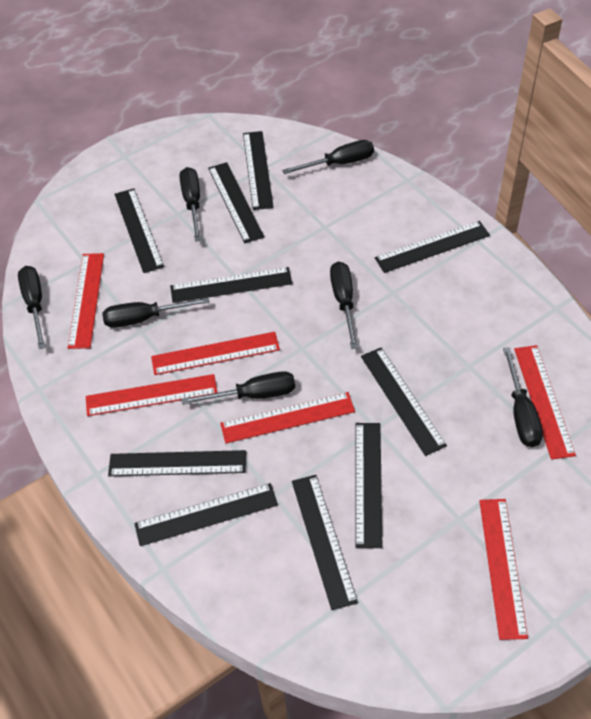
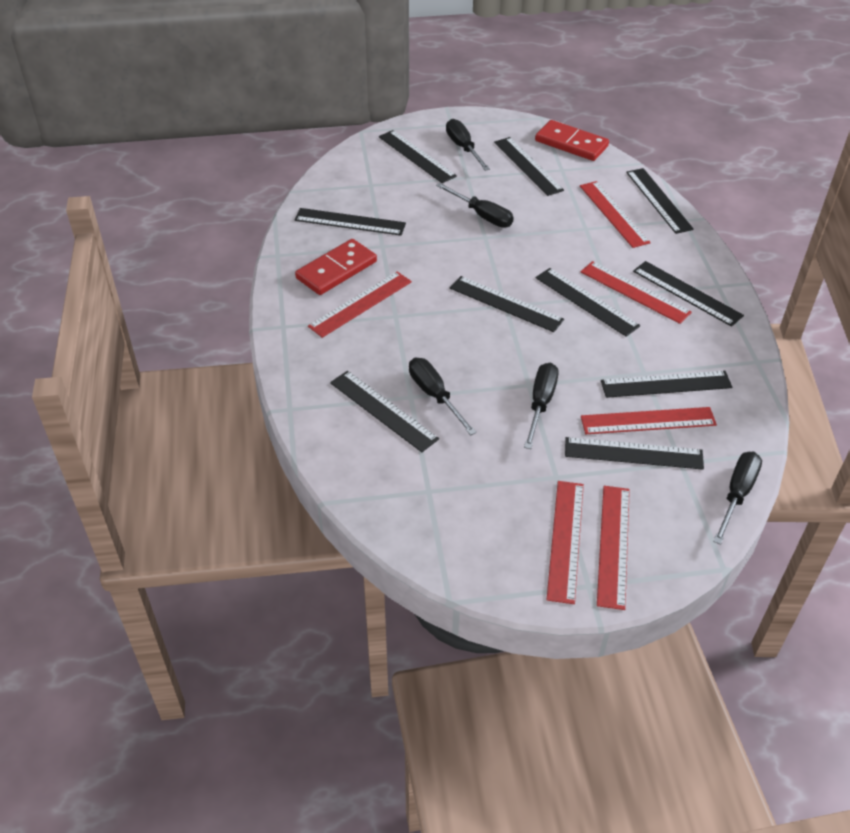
black screwdriver: 7 -> 5
red domino: 0 -> 2

